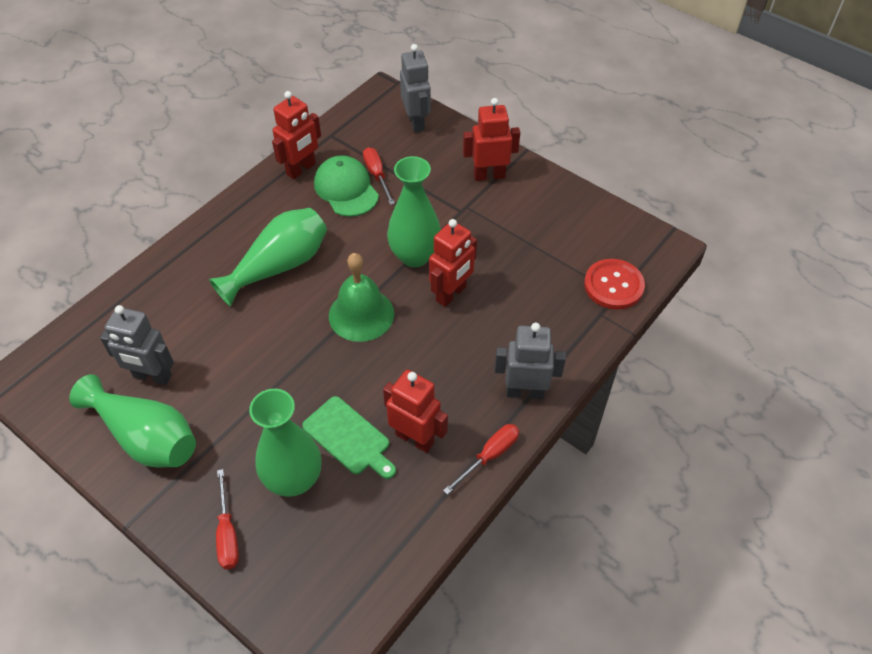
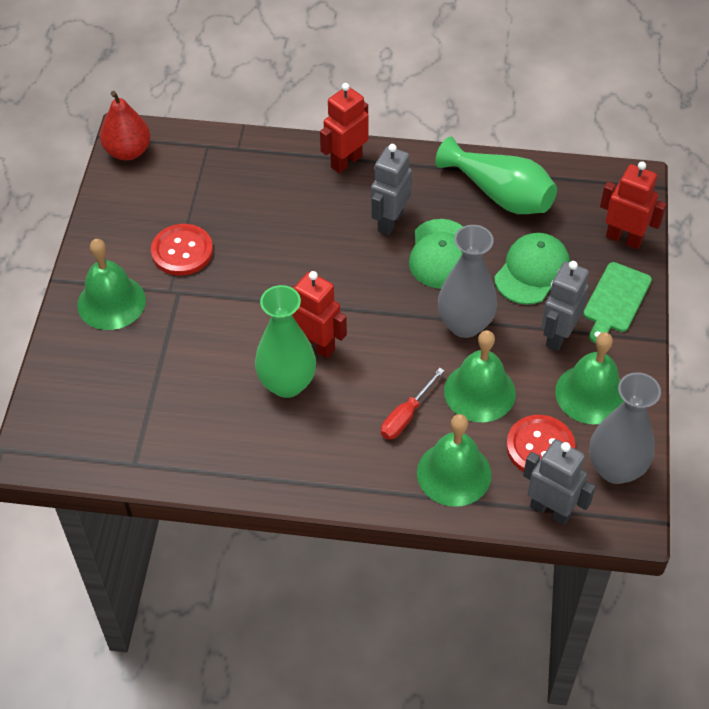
green bell: 1 -> 4
green cap: 1 -> 2
green vase: 4 -> 2
grey vase: 0 -> 2
red button: 1 -> 2
red pear: 0 -> 1
red robot: 4 -> 3
red screwdriver: 3 -> 1

